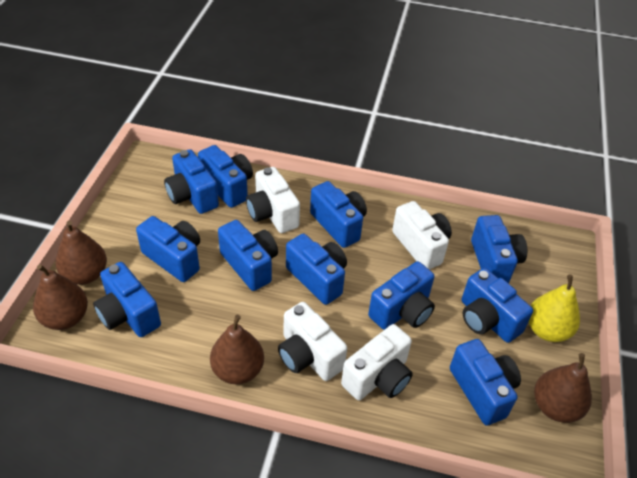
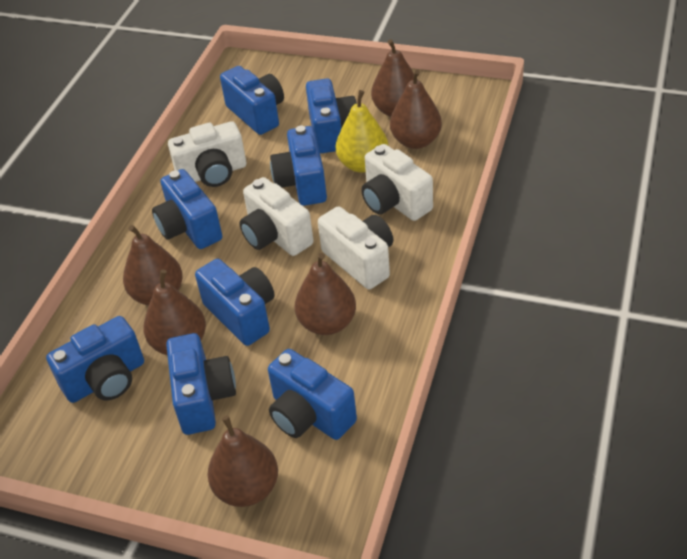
blue camera: 11 -> 8
brown pear: 4 -> 6

